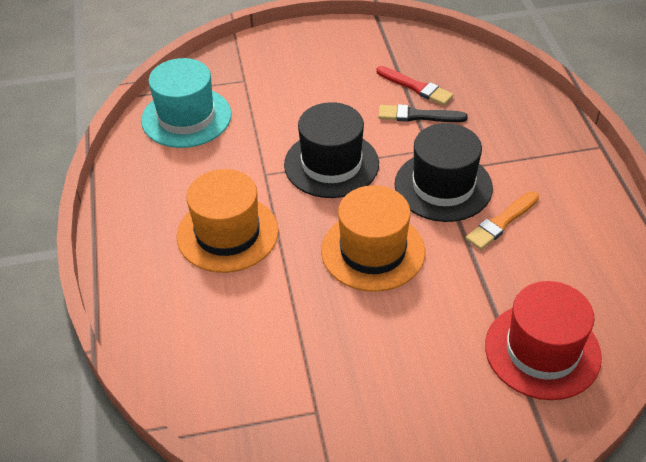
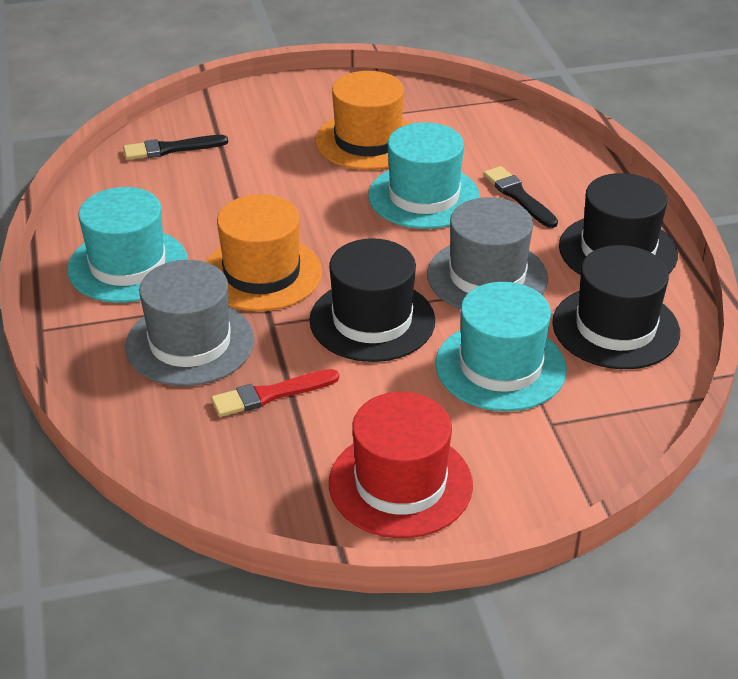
black brush: 1 -> 2
black hat: 2 -> 3
grey hat: 0 -> 2
orange brush: 1 -> 0
turquoise hat: 1 -> 3

